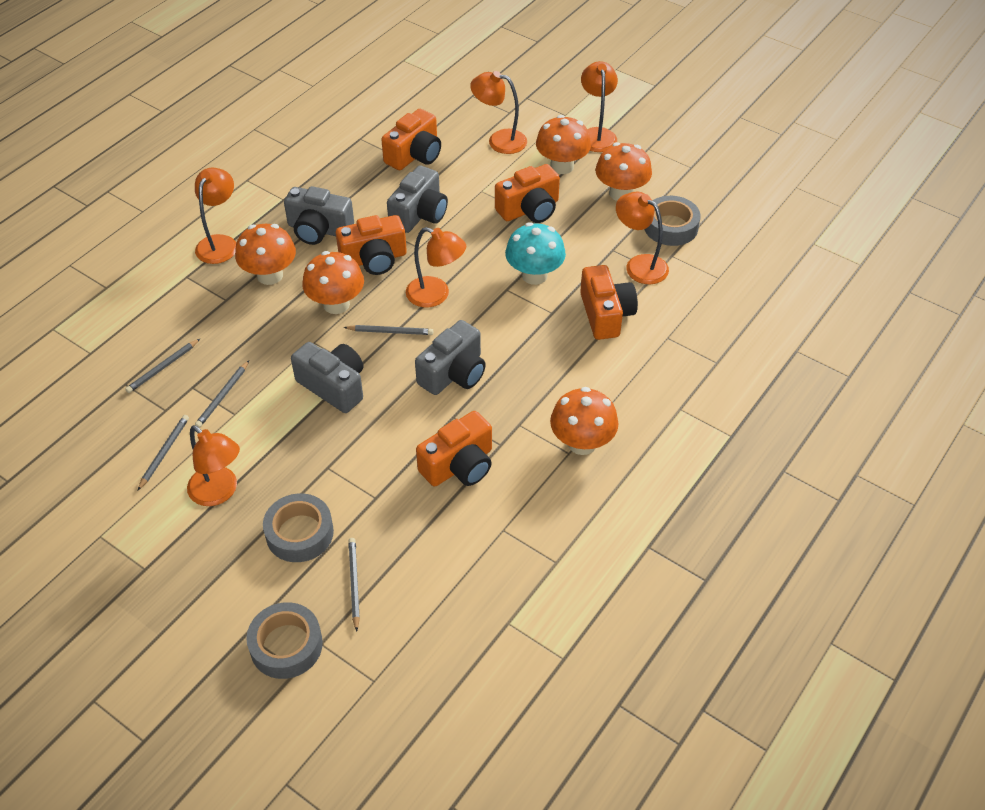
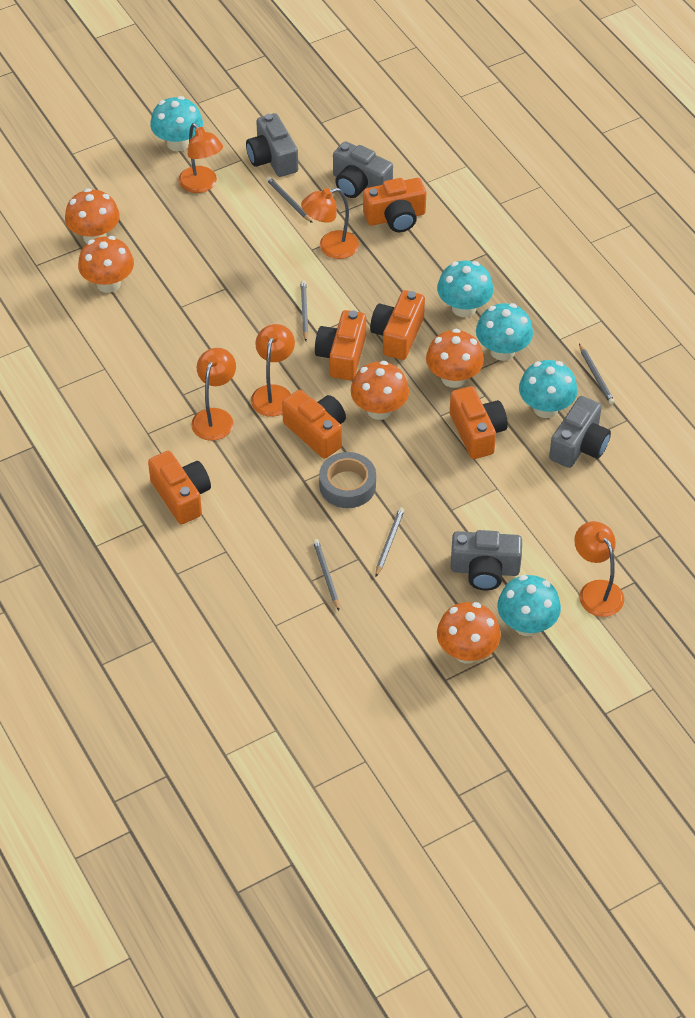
grey tape: 3 -> 1
orange camera: 5 -> 6
orange lamp: 6 -> 5
turquoise mushroom: 1 -> 5

